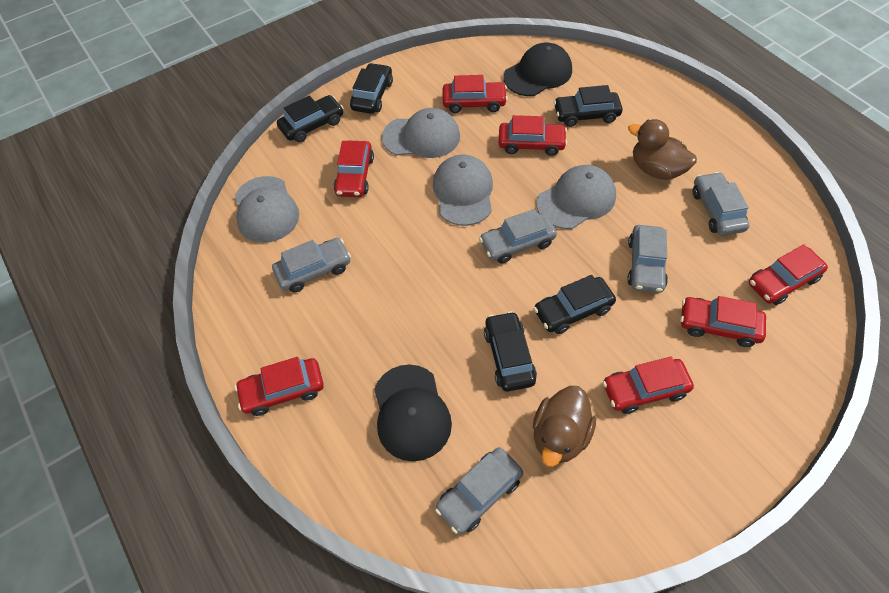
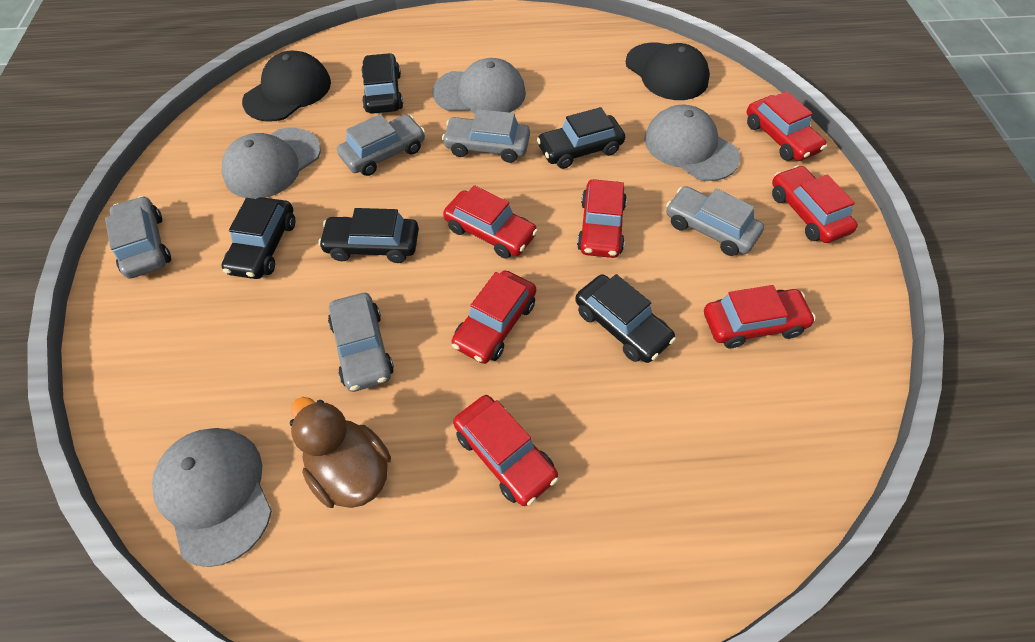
brown duck: 2 -> 1

